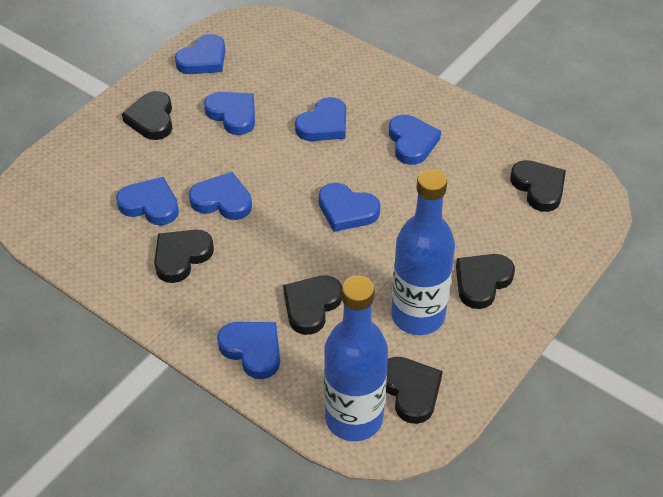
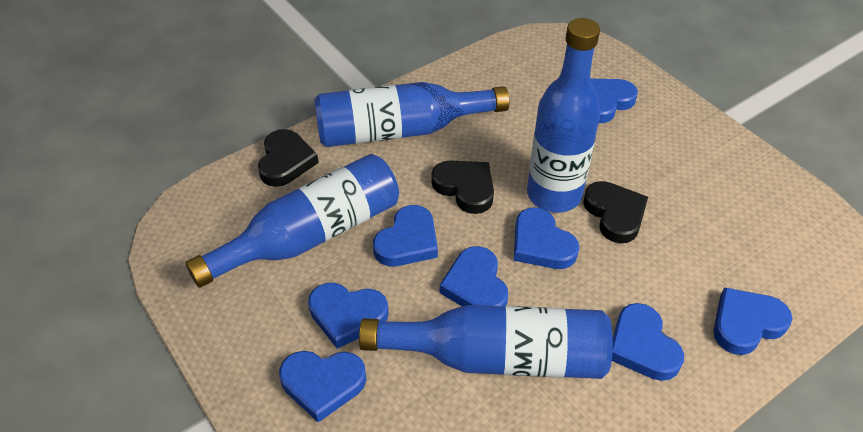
black heart: 6 -> 3
blue bottle: 2 -> 4

